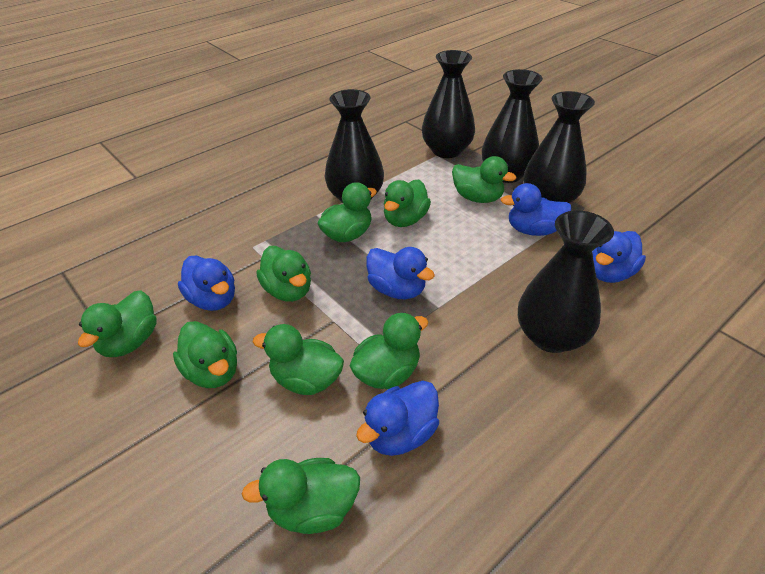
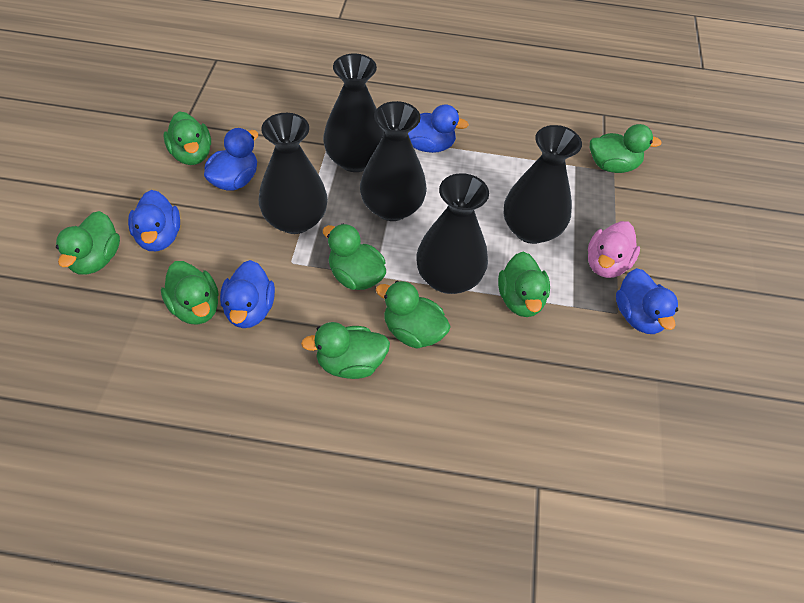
green duck: 9 -> 8
pink duck: 0 -> 1

